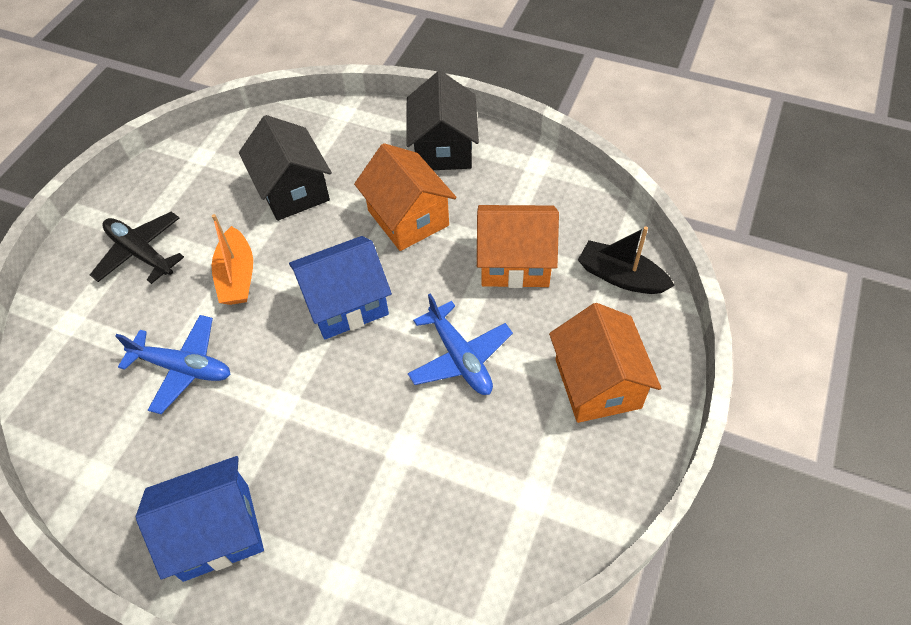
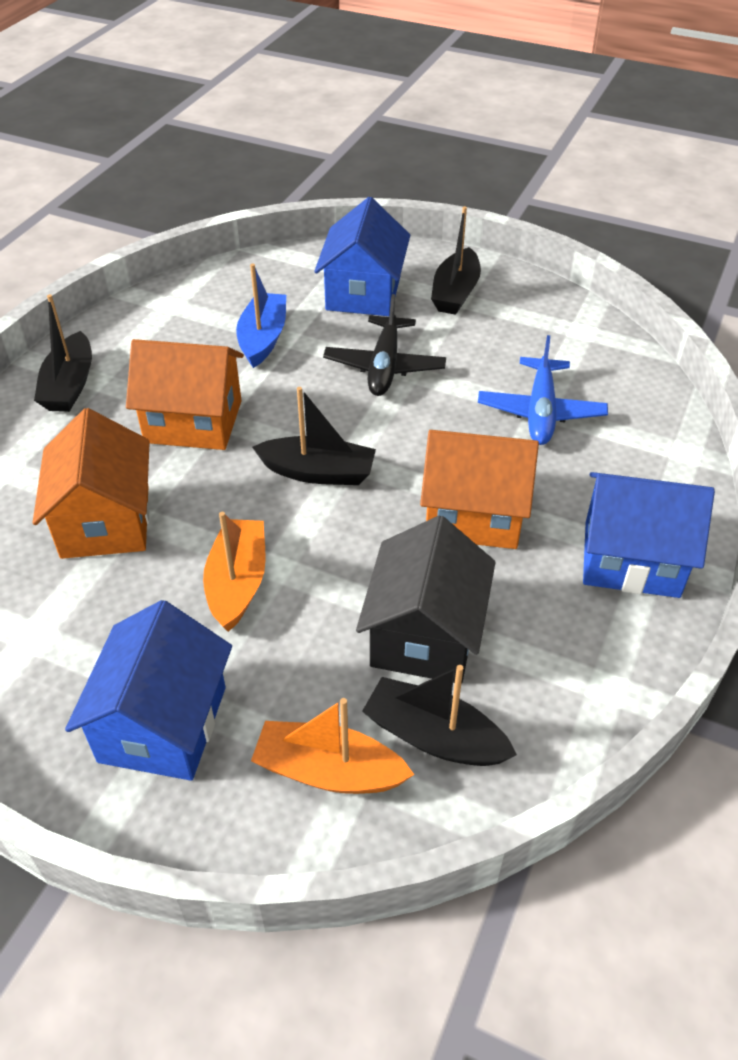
black boat: 1 -> 4
black house: 2 -> 1
blue boat: 0 -> 1
blue house: 2 -> 3
blue plane: 2 -> 1
orange boat: 1 -> 2

